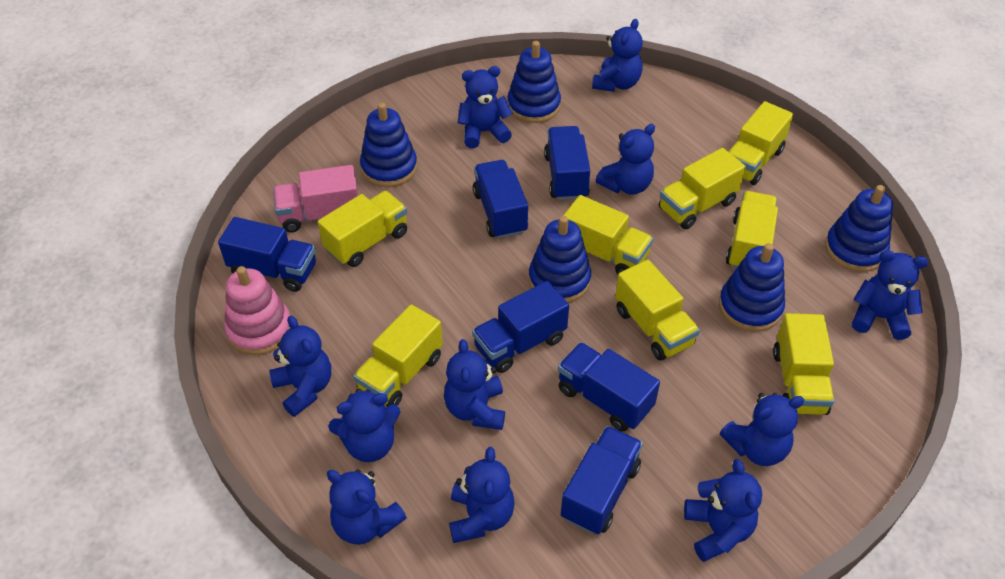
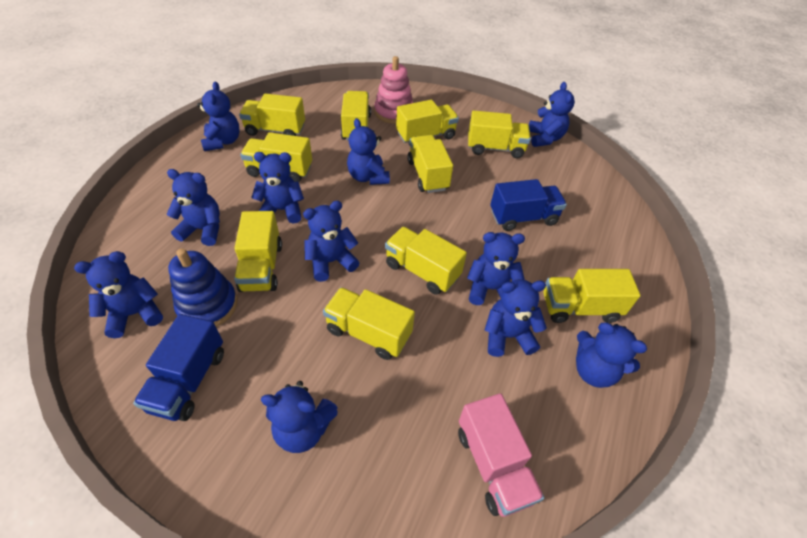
blue stacking toy: 5 -> 1
blue truck: 6 -> 2
yellow truck: 8 -> 10

